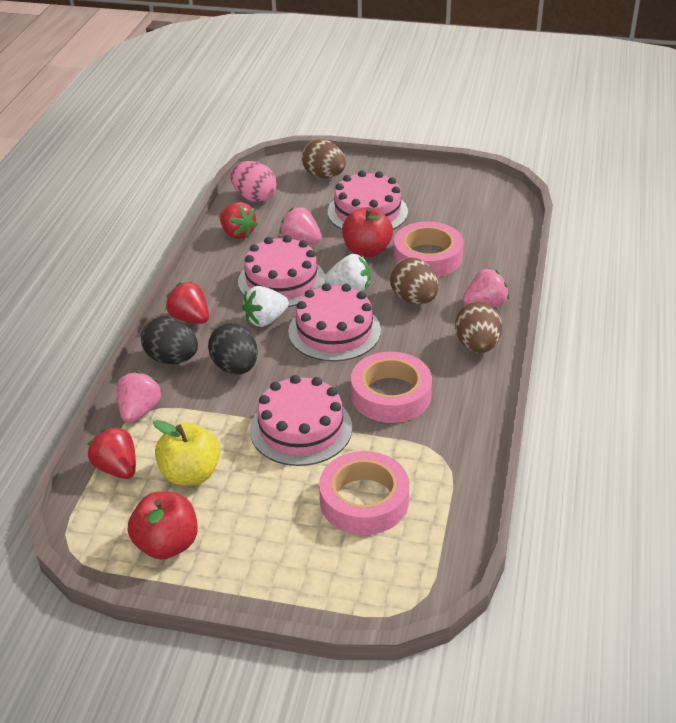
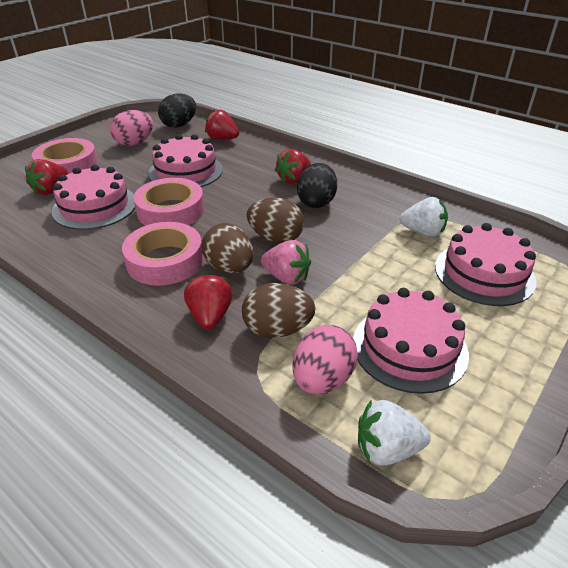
pink egg: 1 -> 2
pink strawberry: 3 -> 1
red apple: 2 -> 0
red strawberry: 3 -> 4
yellow apple: 1 -> 0

